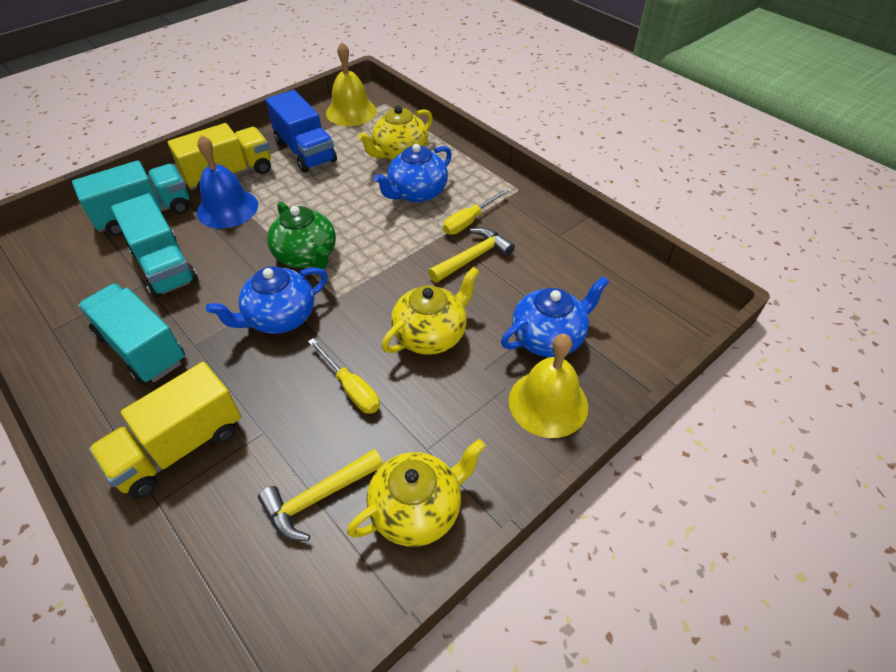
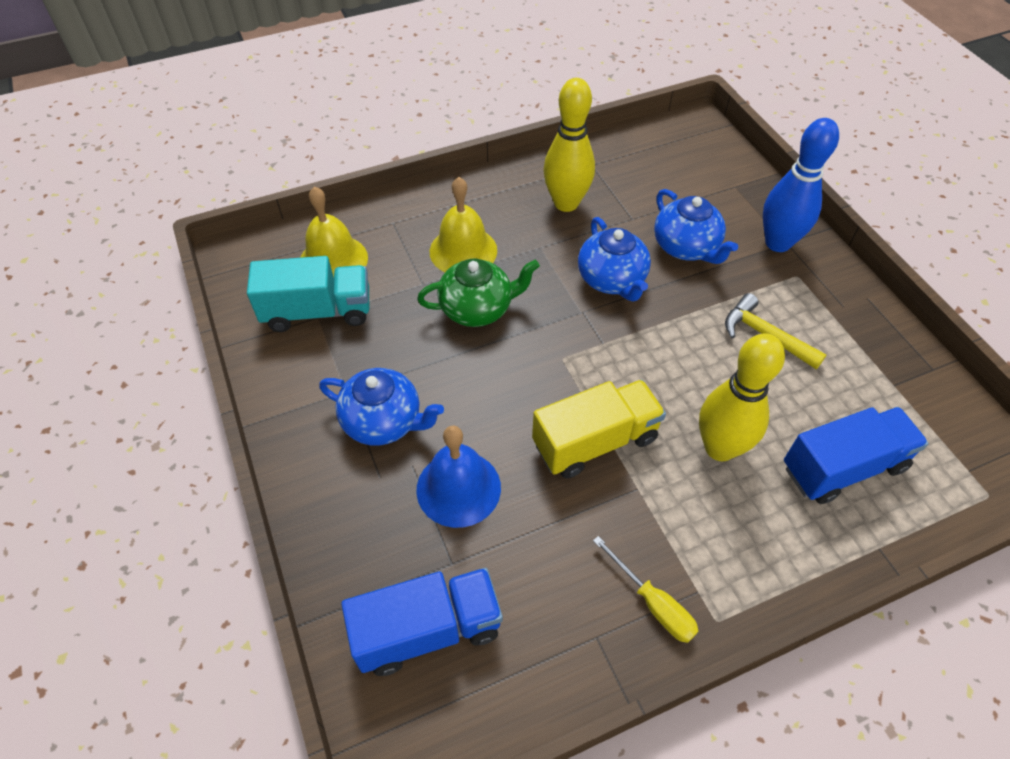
blue bowling pin: 0 -> 1
blue truck: 1 -> 2
turquoise truck: 3 -> 1
yellow bowling pin: 0 -> 2
yellow hammer: 2 -> 1
yellow screwdriver: 2 -> 1
yellow teapot: 3 -> 0
yellow truck: 2 -> 1

